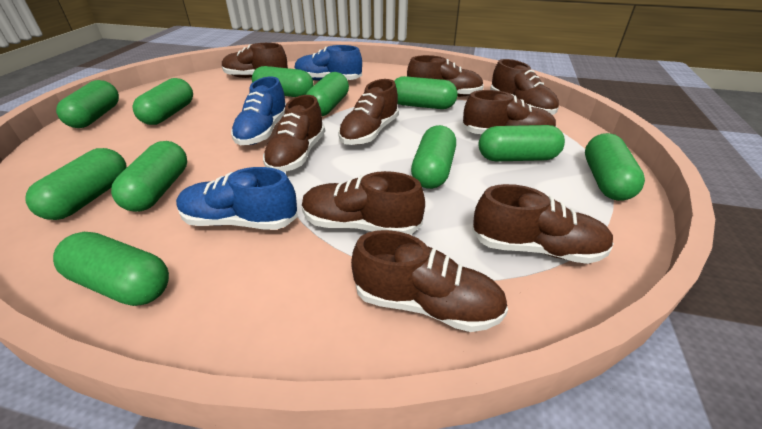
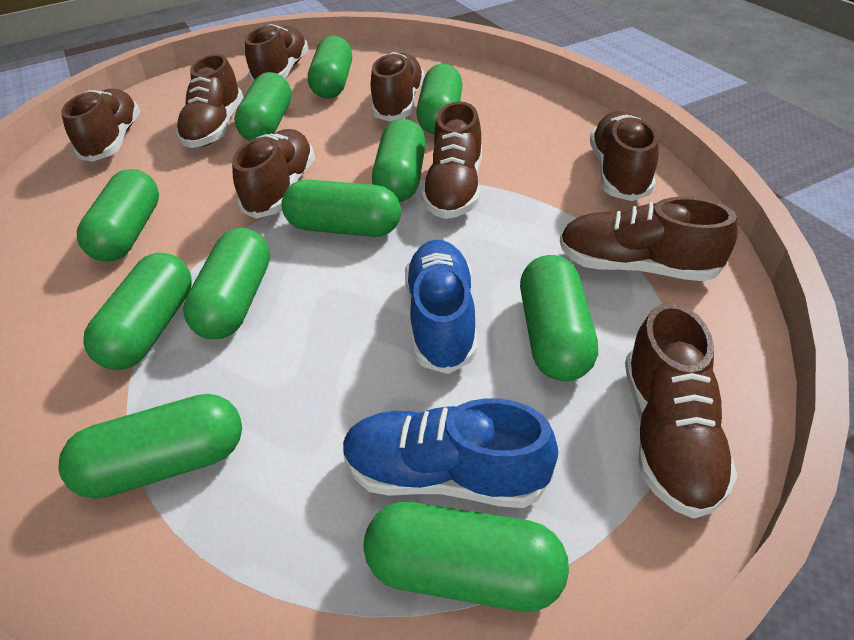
blue shoe: 3 -> 2

